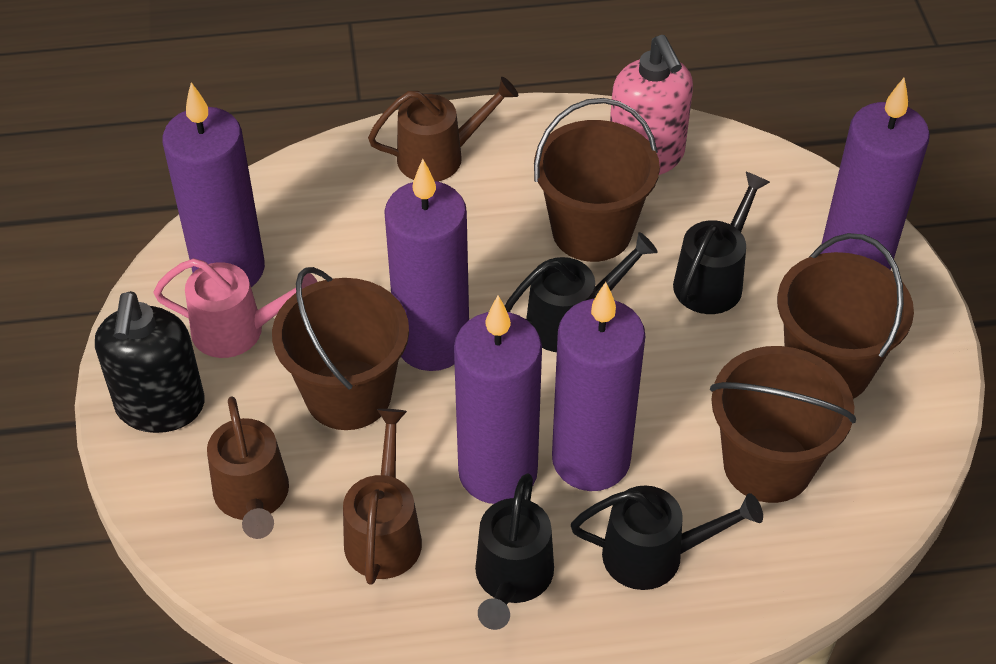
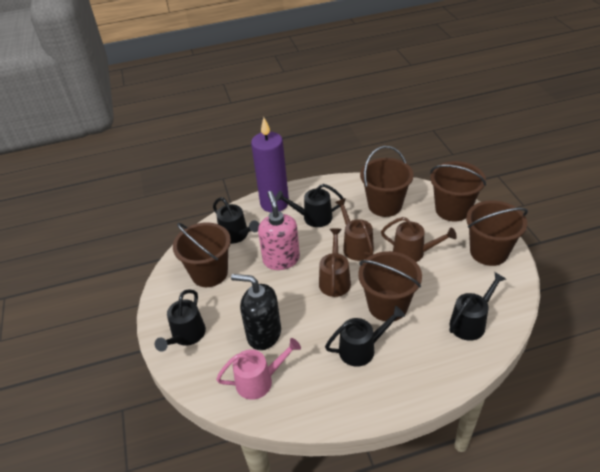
black watering can: 4 -> 5
brown bucket: 4 -> 5
purple candle: 5 -> 1

